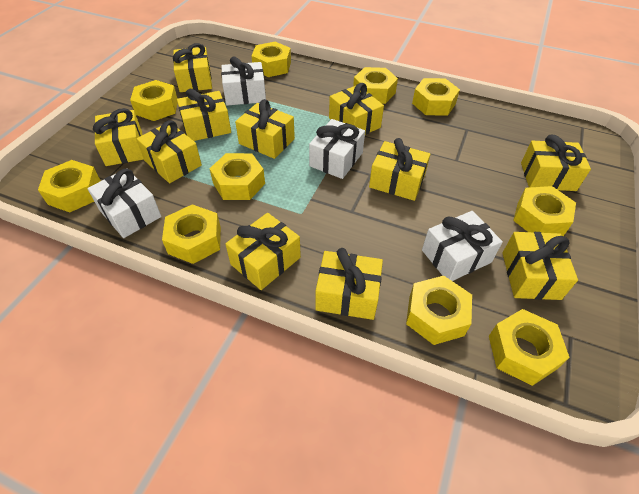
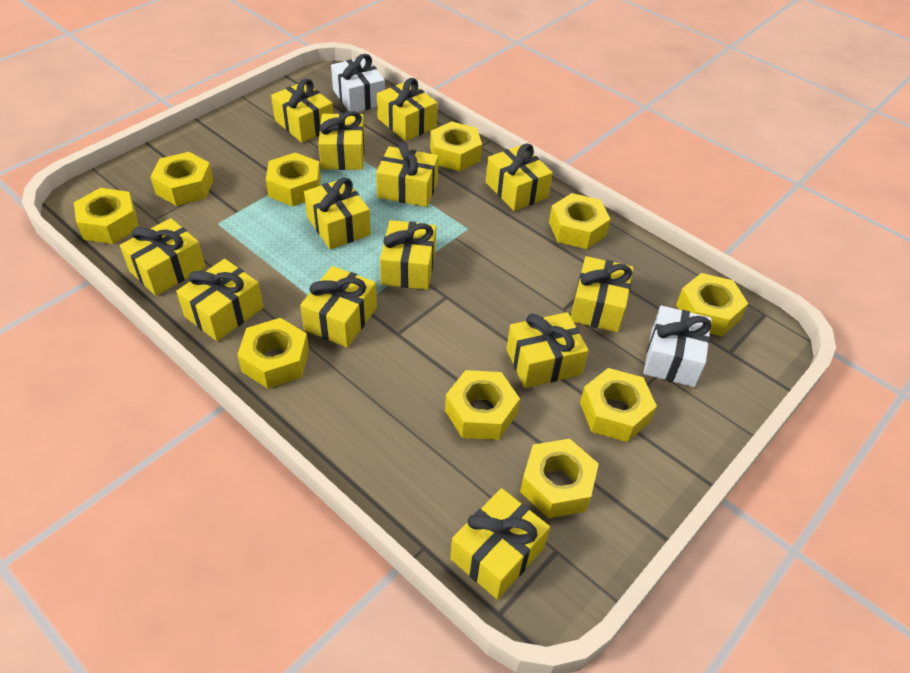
white gift: 4 -> 2
yellow gift: 11 -> 13

